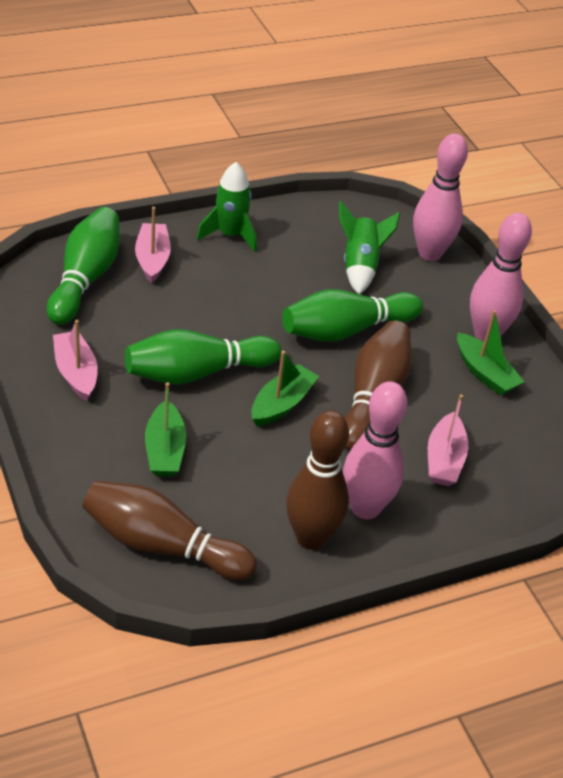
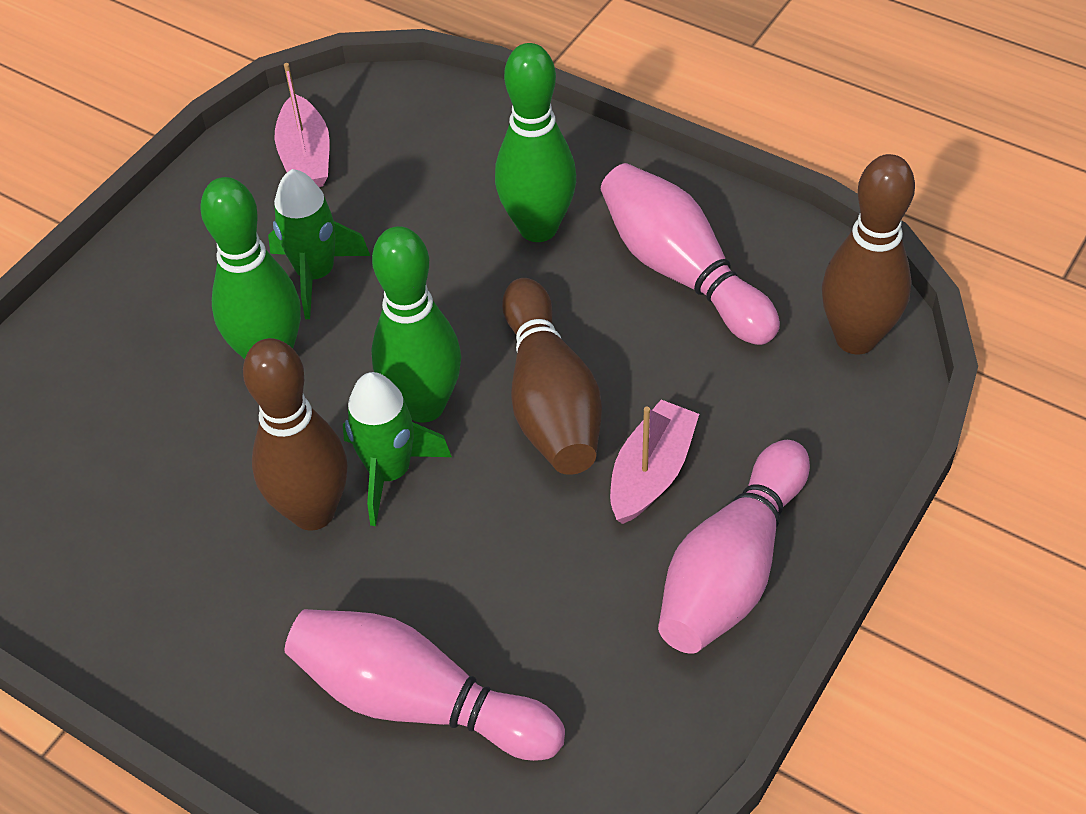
green boat: 3 -> 0
pink boat: 3 -> 2

